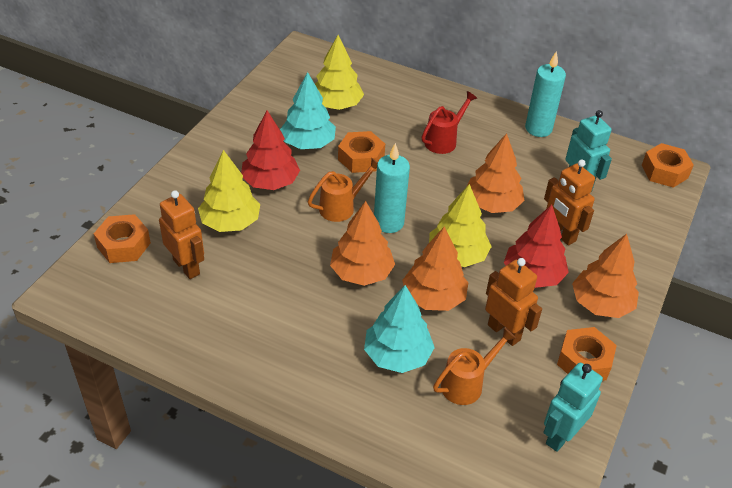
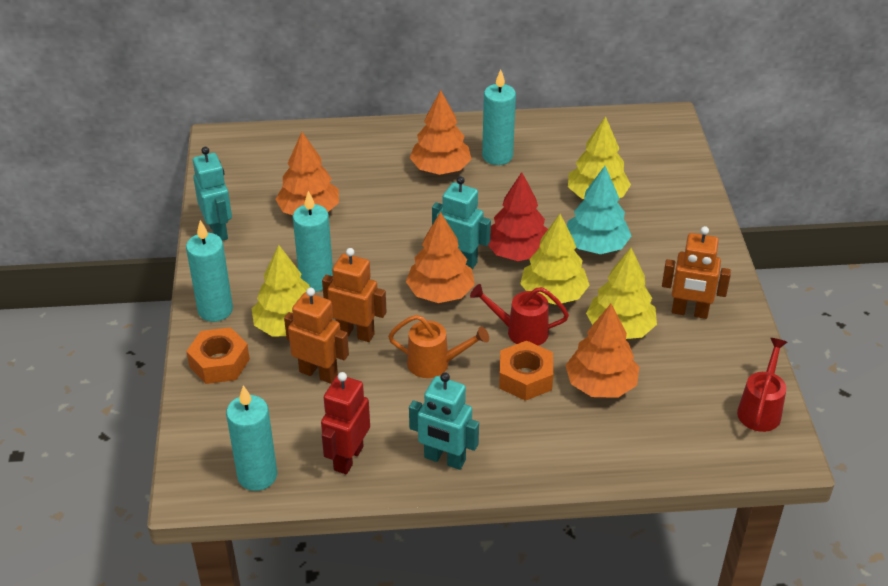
orange nut: 4 -> 2
orange watering can: 2 -> 1
red robot: 0 -> 1
red tree: 2 -> 1
red watering can: 1 -> 2
turquoise candle: 2 -> 4
turquoise robot: 2 -> 3
turquoise tree: 2 -> 1
yellow tree: 3 -> 4

